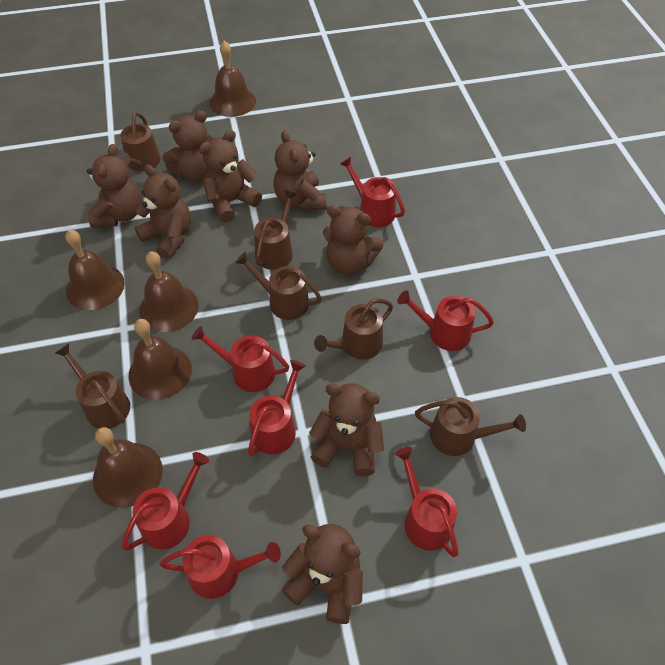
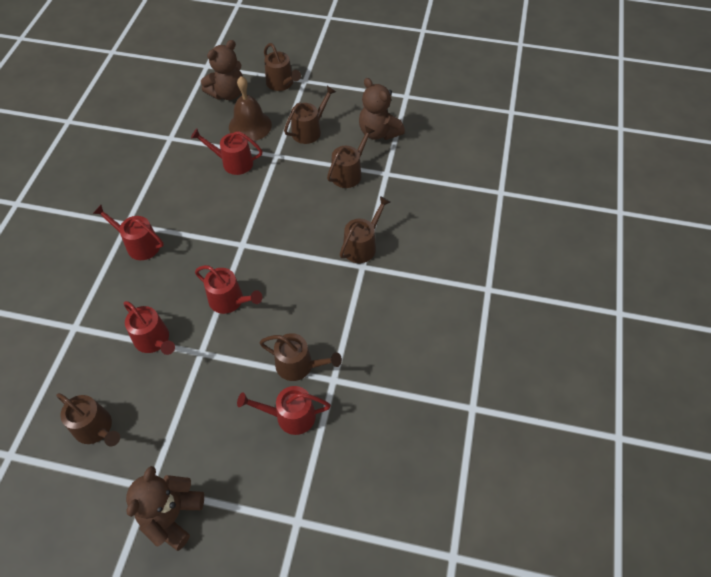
brown bell: 5 -> 1
brown teddy bear: 8 -> 3
red watering can: 7 -> 5

